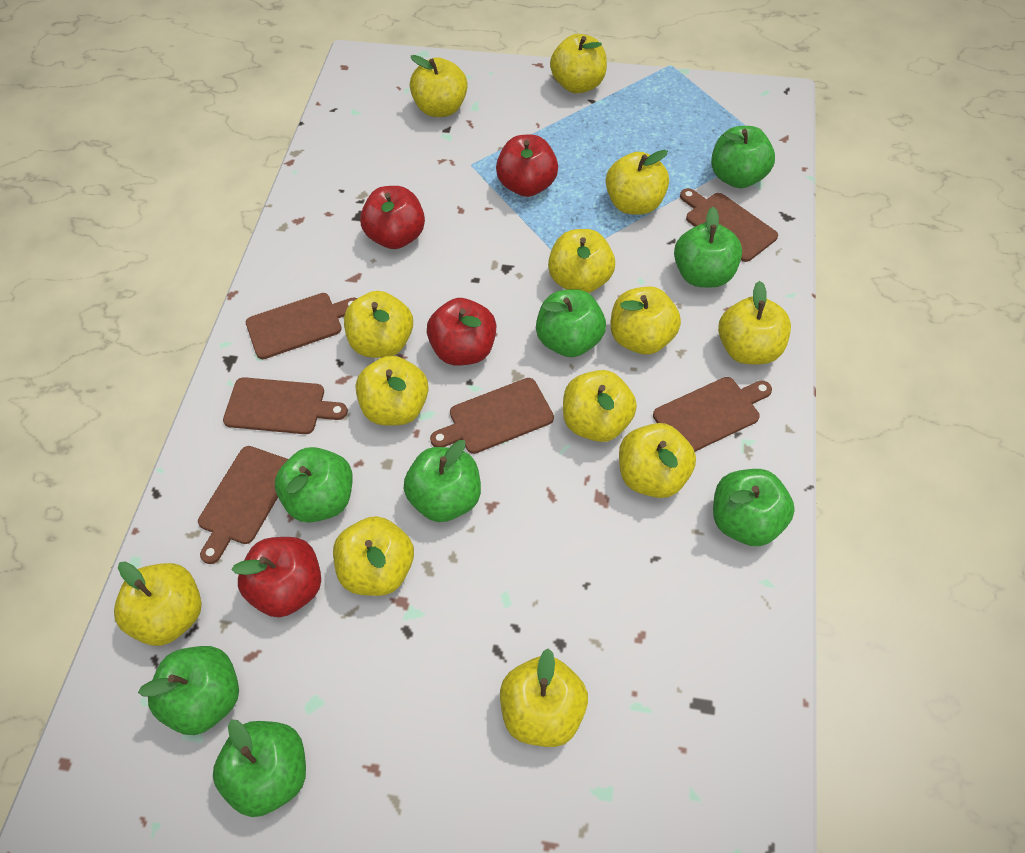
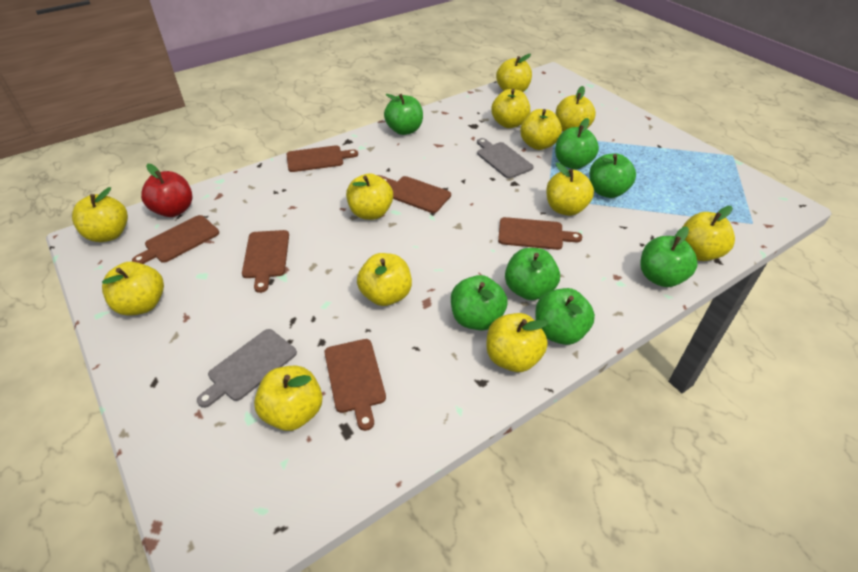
green apple: 8 -> 7
grey cutting board: 0 -> 2
red apple: 4 -> 1
yellow apple: 13 -> 12

